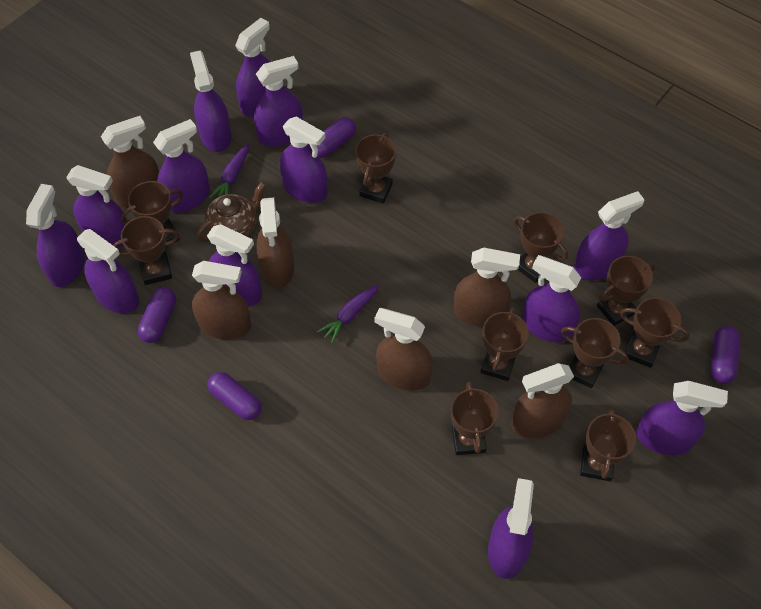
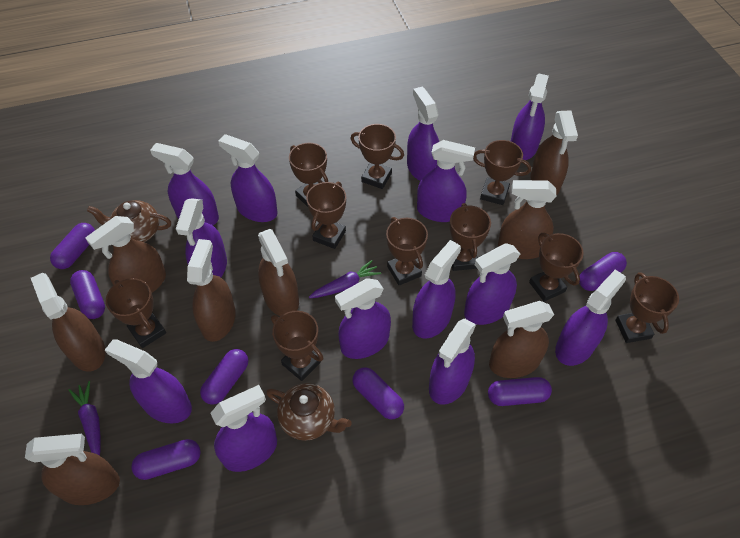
brown spray bottle: 6 -> 8
brown teapot: 1 -> 2
purple capsule: 4 -> 7

